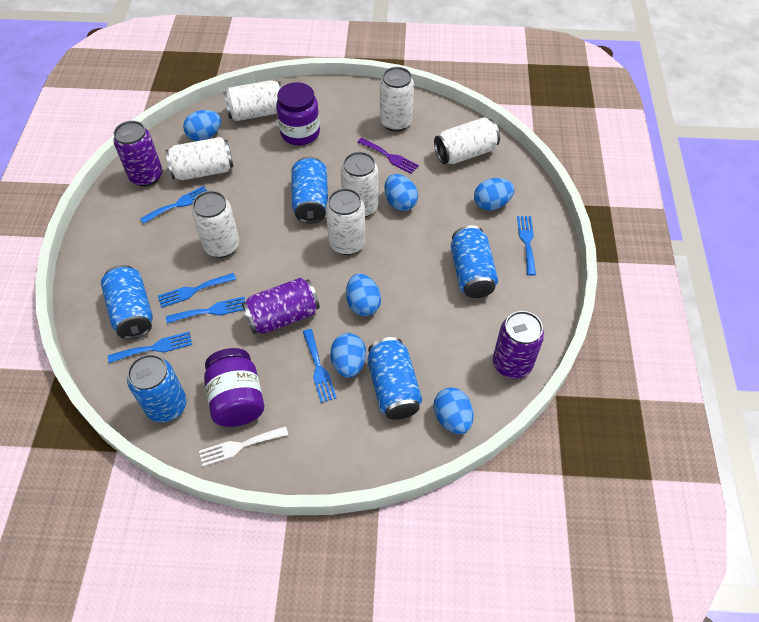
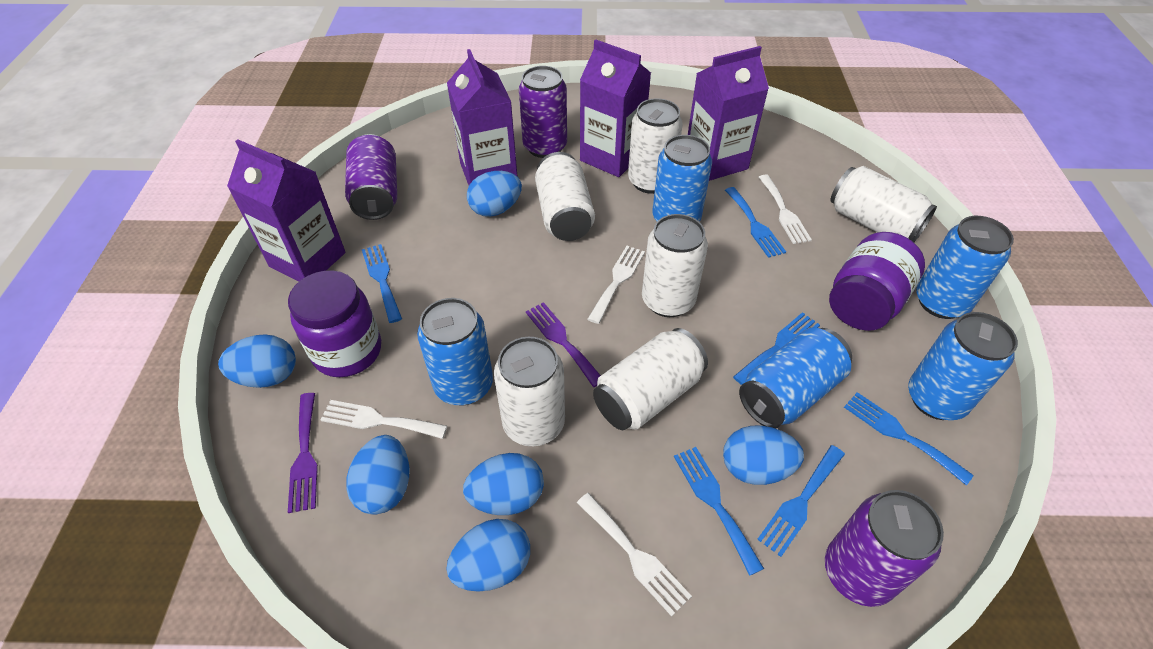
purple carton: 0 -> 4
purple fork: 1 -> 2
white can: 7 -> 6
white fork: 1 -> 4

